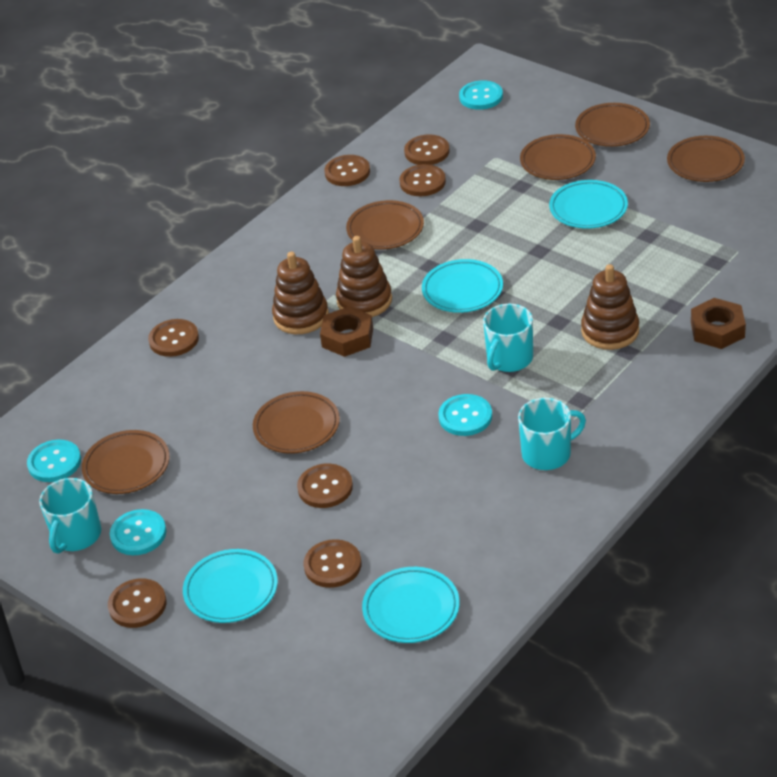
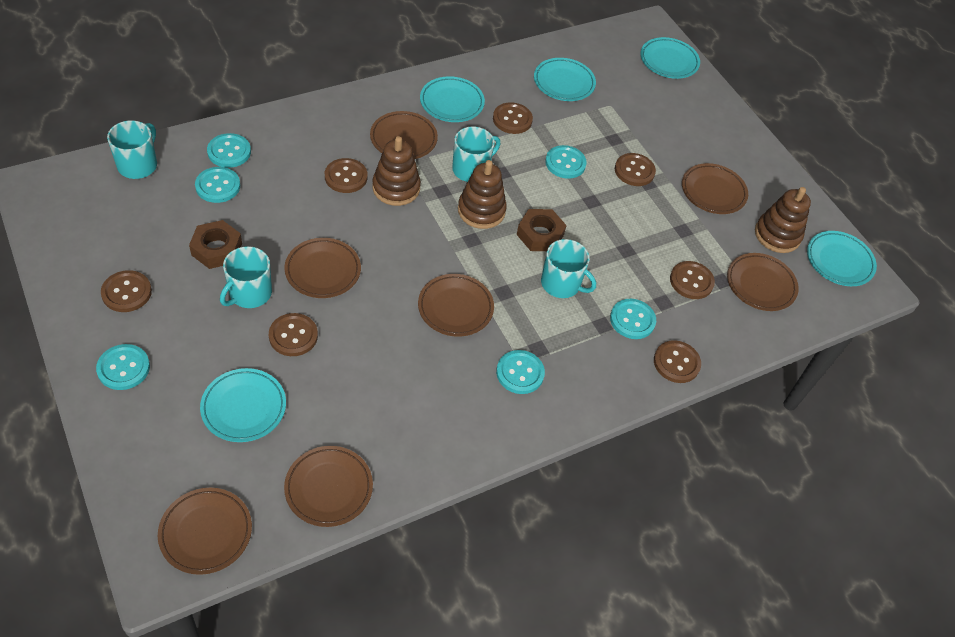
brown plate: 6 -> 7
turquoise button: 4 -> 6
turquoise mug: 3 -> 4
turquoise plate: 4 -> 5

